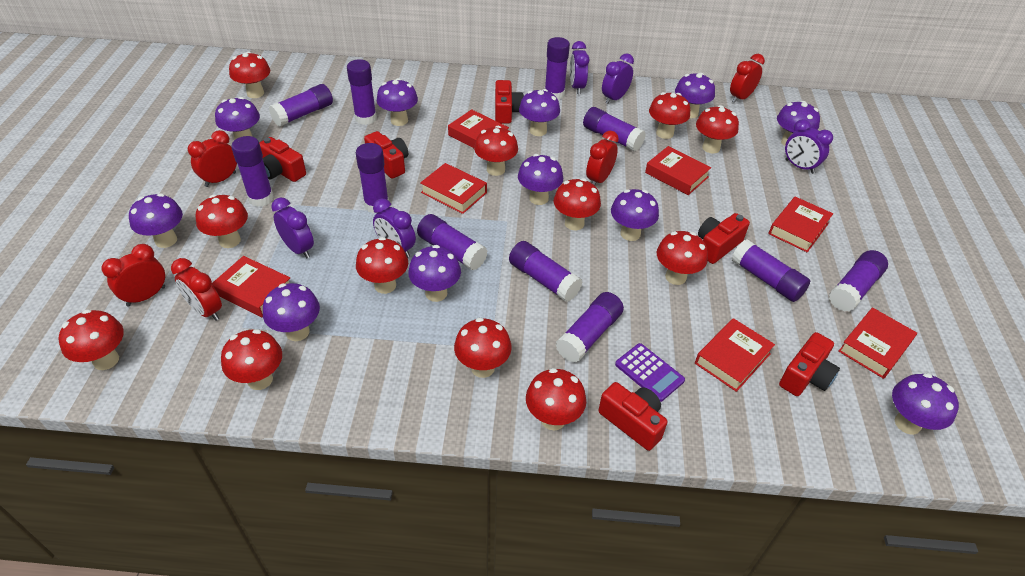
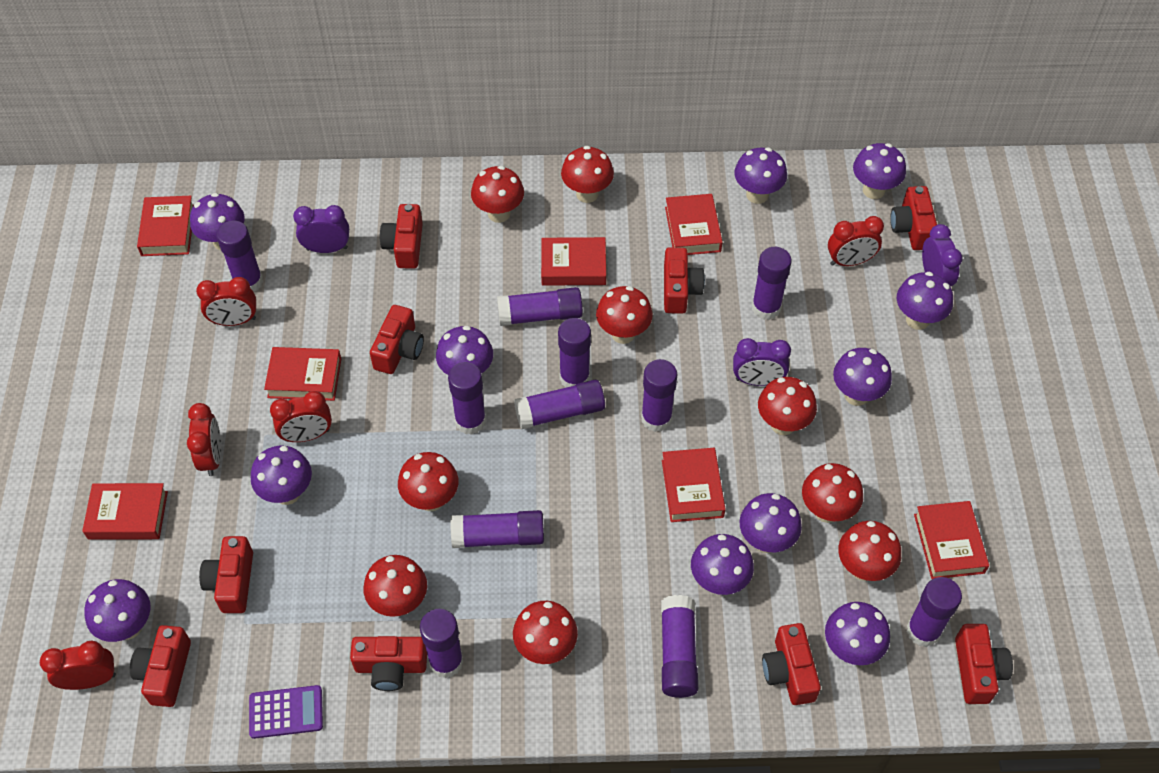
purple clock: 5 -> 3
red camera: 6 -> 9
red mushroom: 12 -> 9

